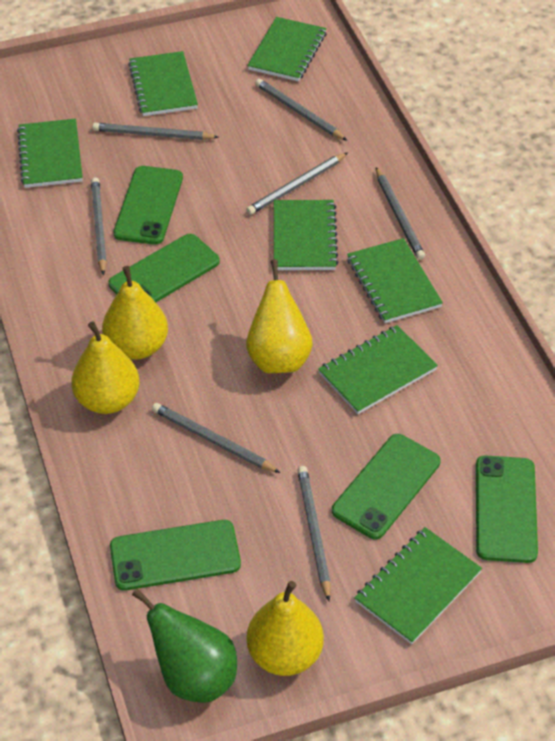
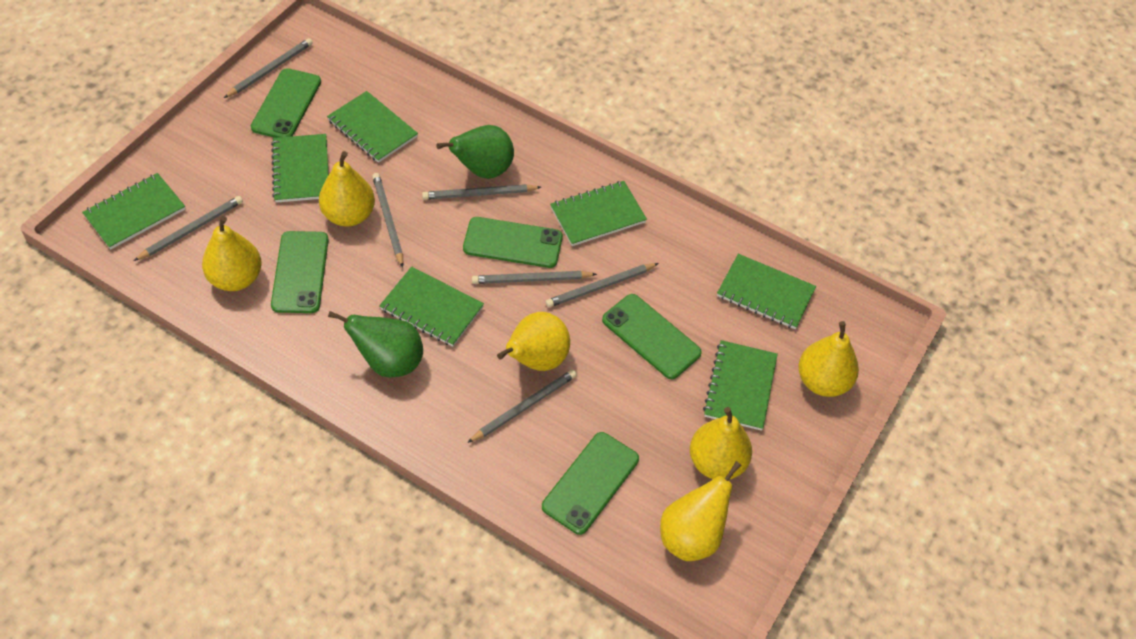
green pear: 1 -> 2
yellow pear: 4 -> 6

